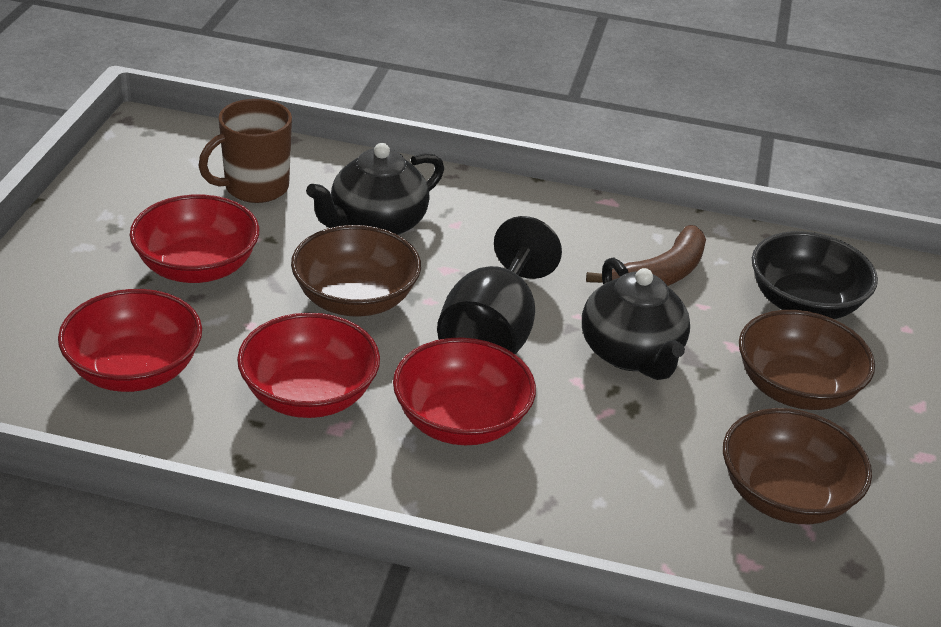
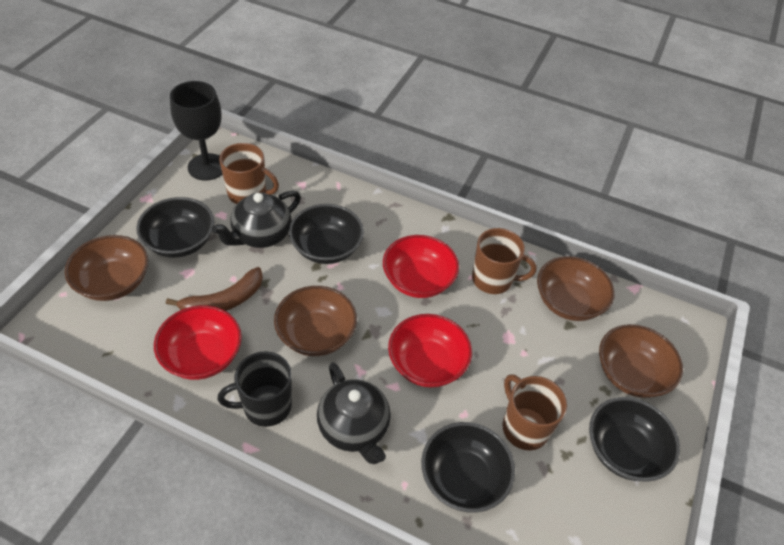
black bowl: 1 -> 4
black mug: 0 -> 1
brown bowl: 3 -> 4
brown mug: 1 -> 3
red bowl: 4 -> 3

